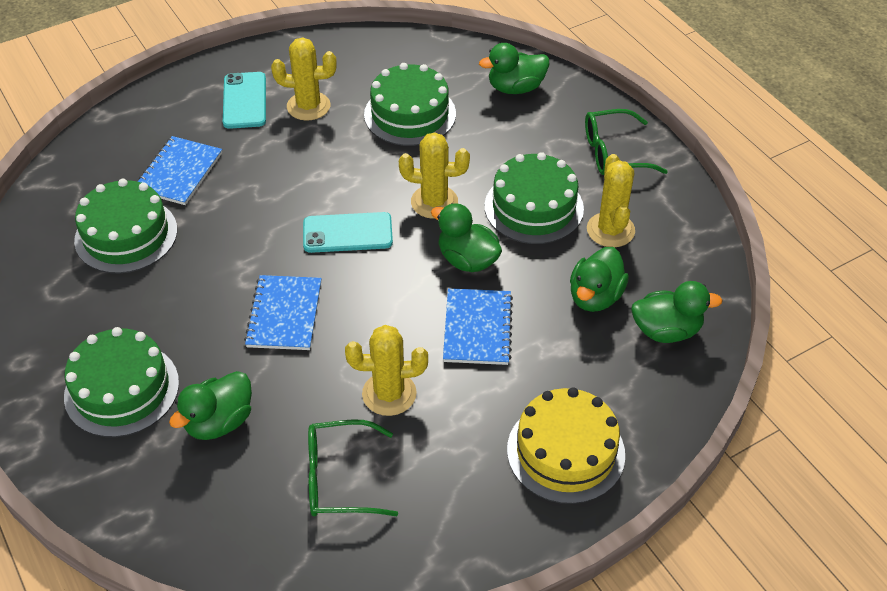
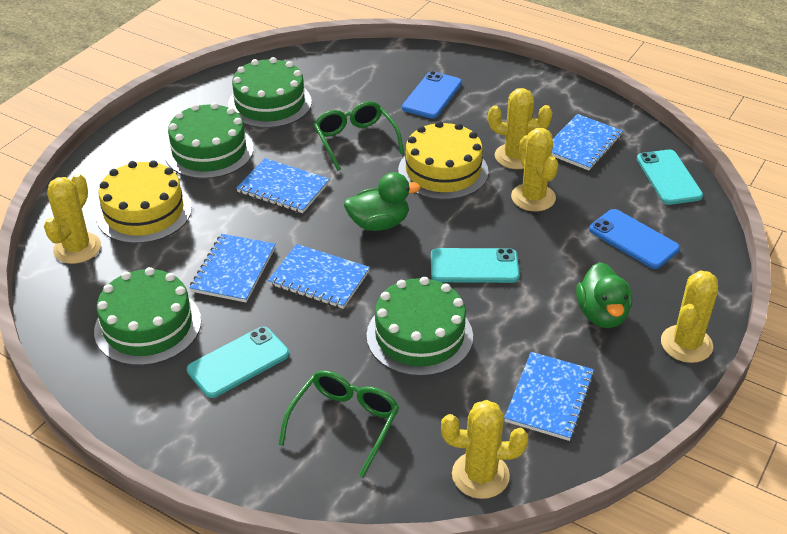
blue notebook: 3 -> 5
blue phone: 0 -> 2
green duck: 5 -> 2
turquoise phone: 2 -> 3
yellow cactus: 4 -> 5
yellow cake: 1 -> 2

